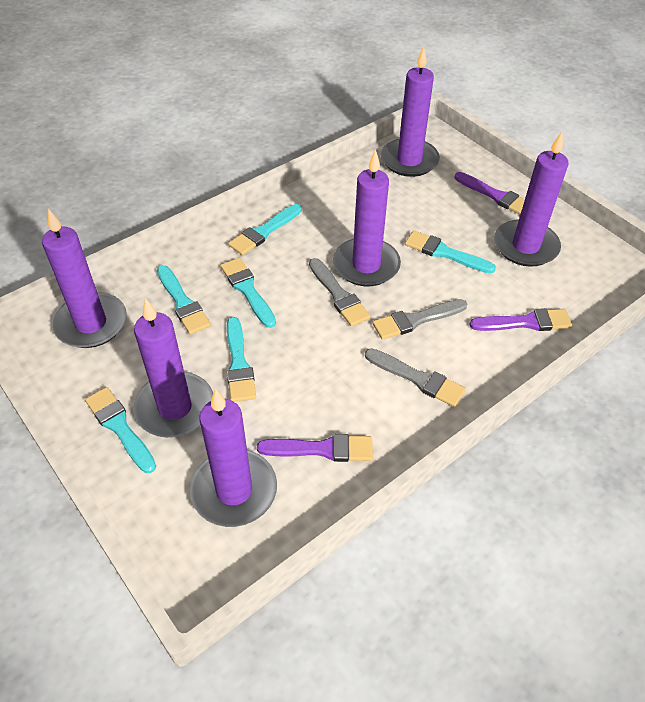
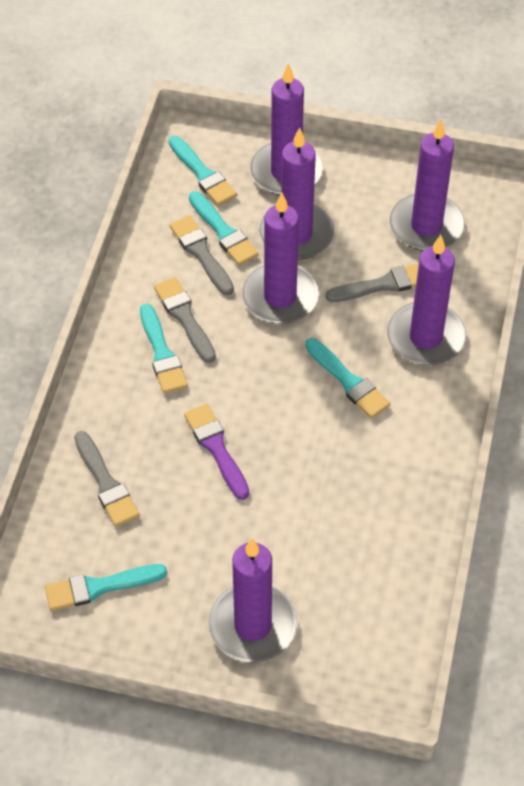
grey brush: 3 -> 4
purple brush: 3 -> 1
turquoise brush: 6 -> 5

